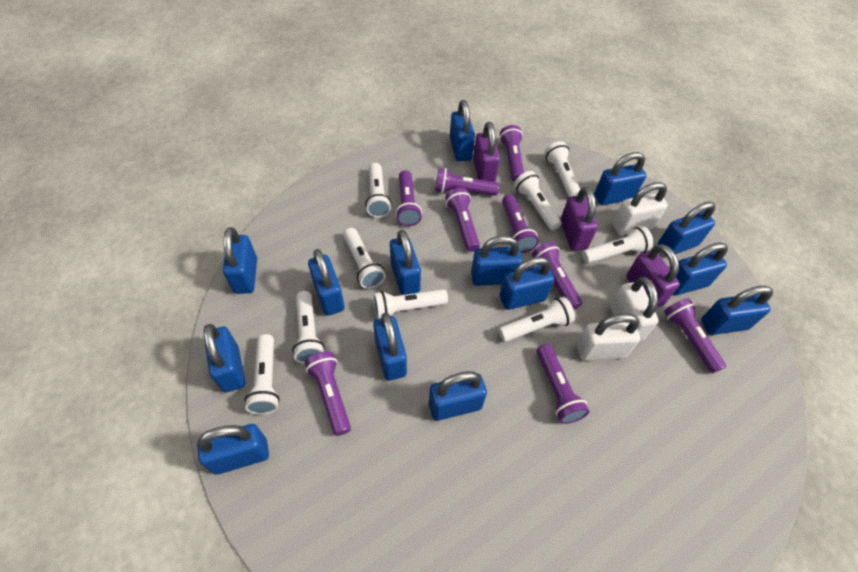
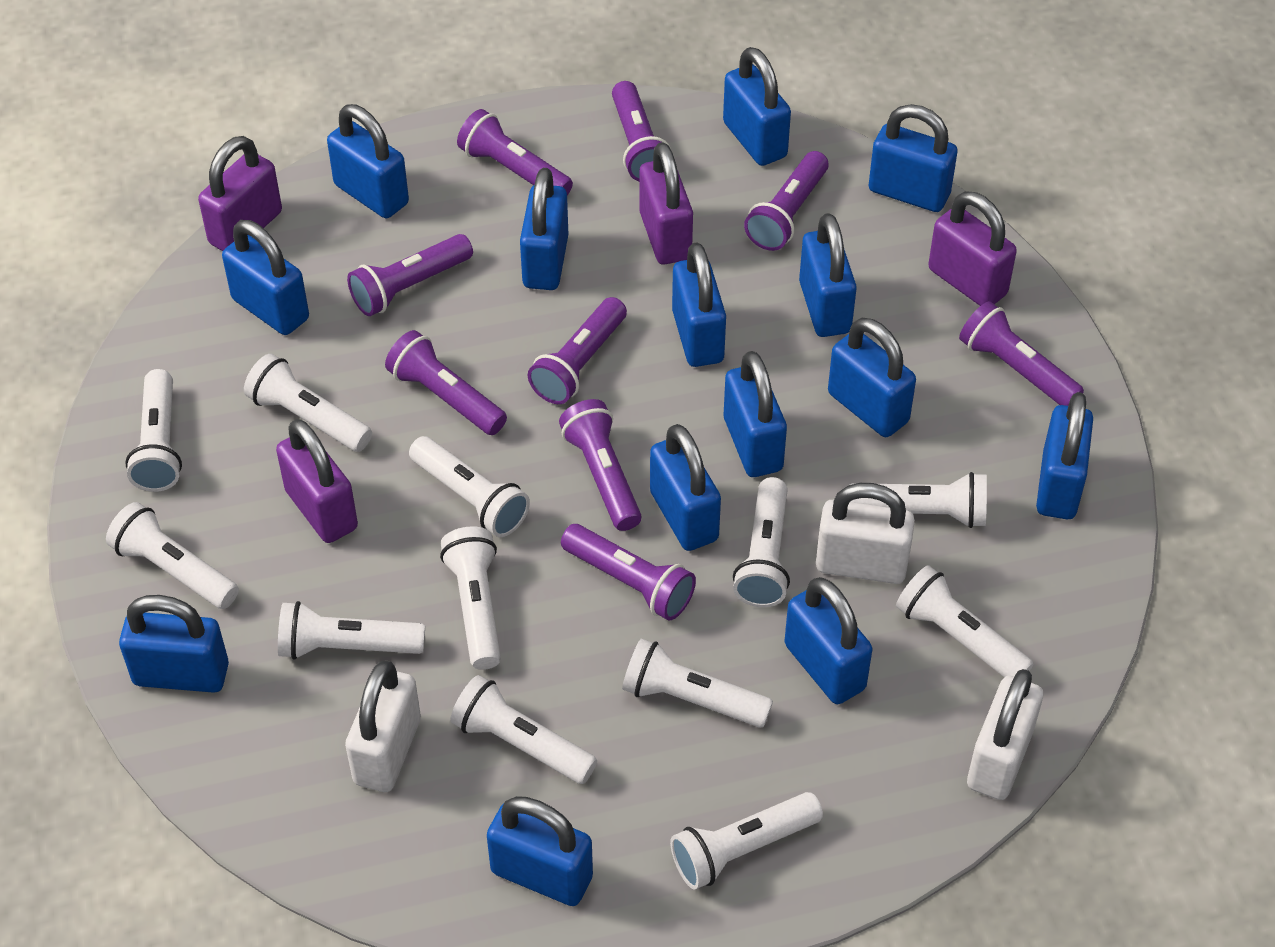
purple padlock: 3 -> 4
white flashlight: 9 -> 12

